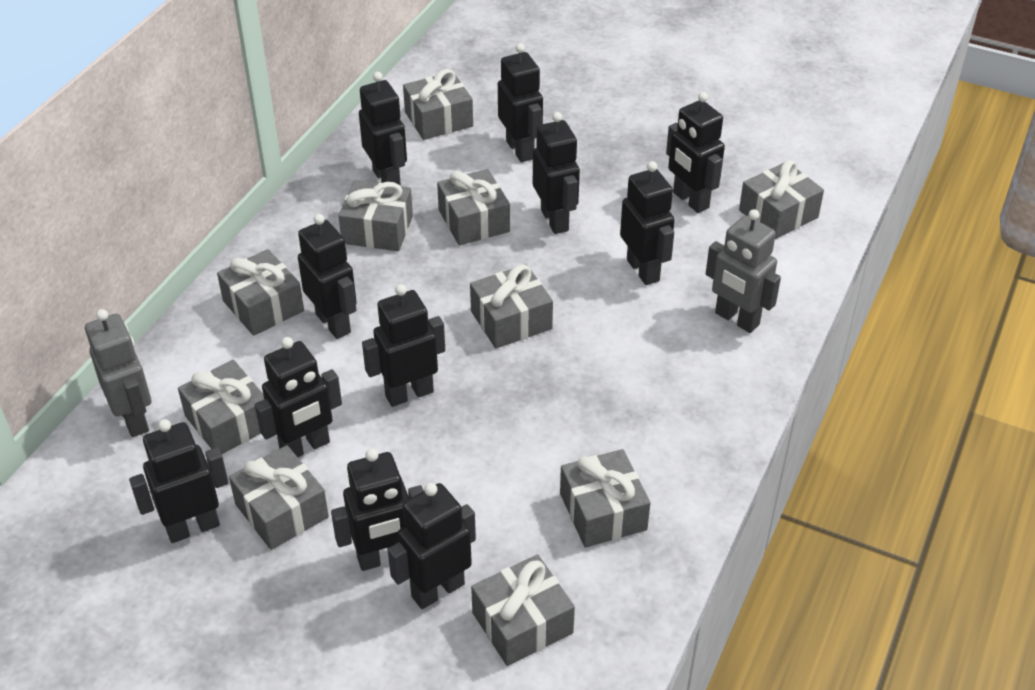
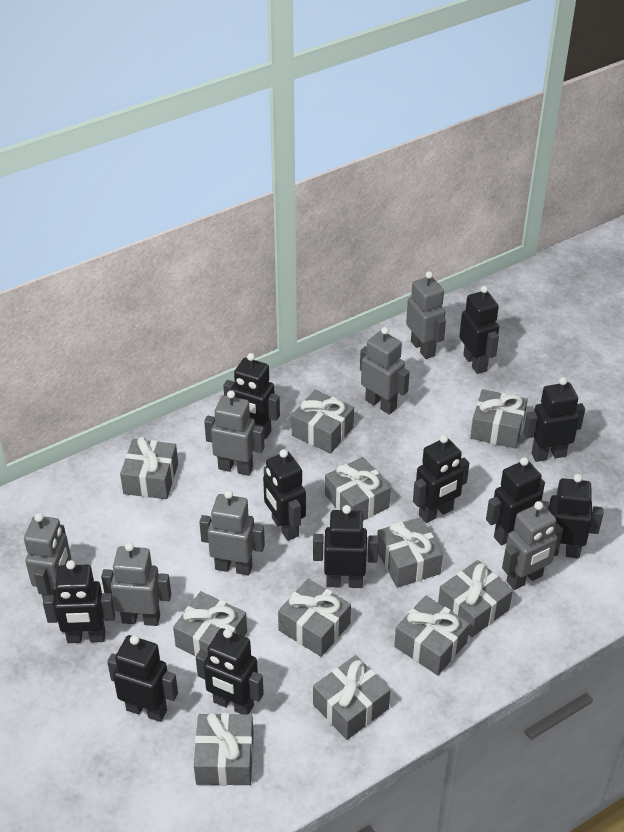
grey gift: 10 -> 11
grey robot: 2 -> 7

